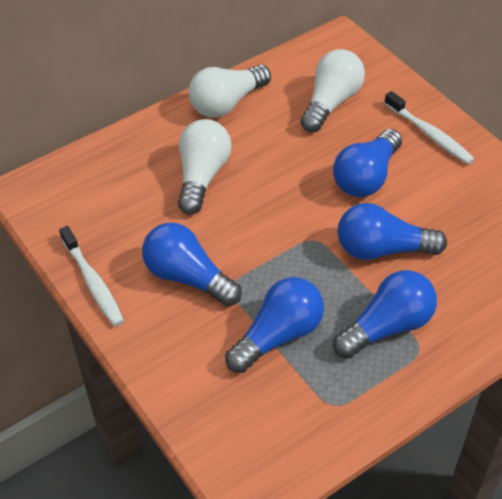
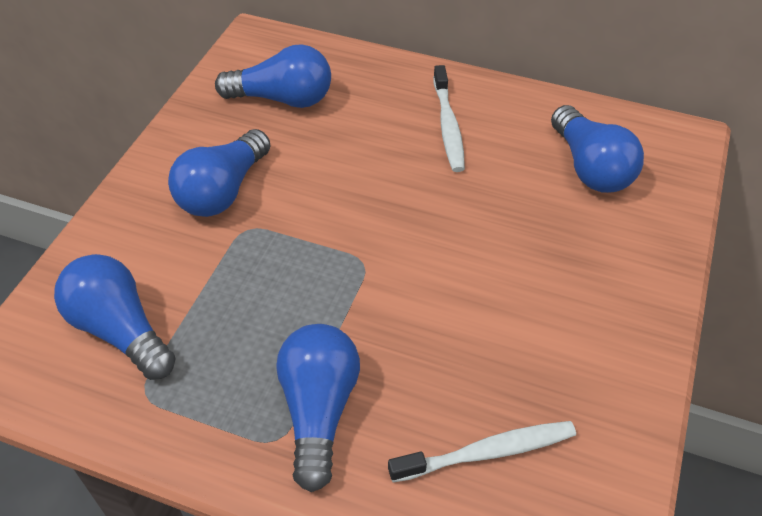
white light bulb: 3 -> 0

